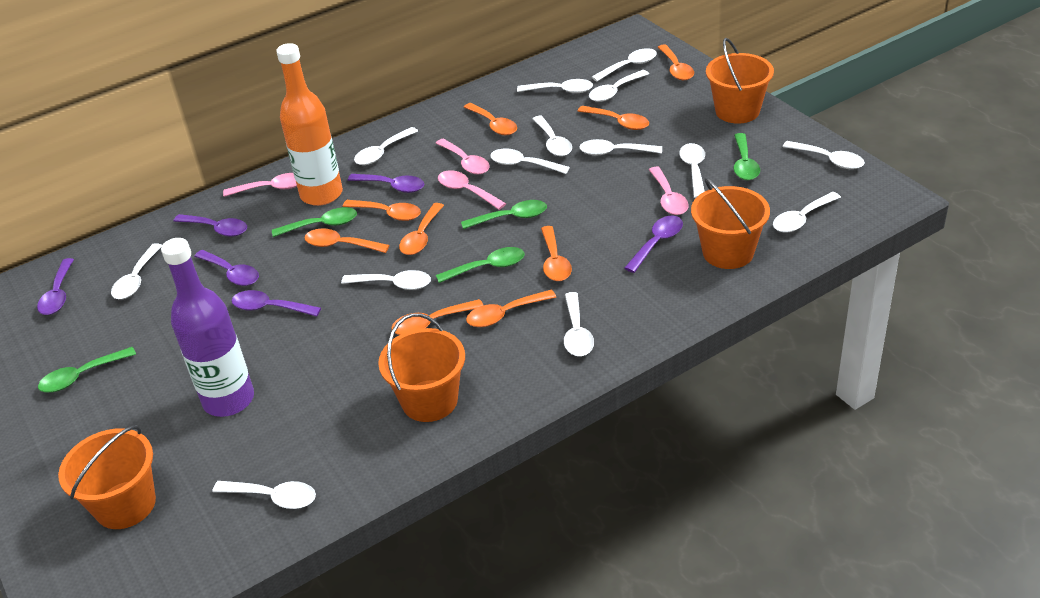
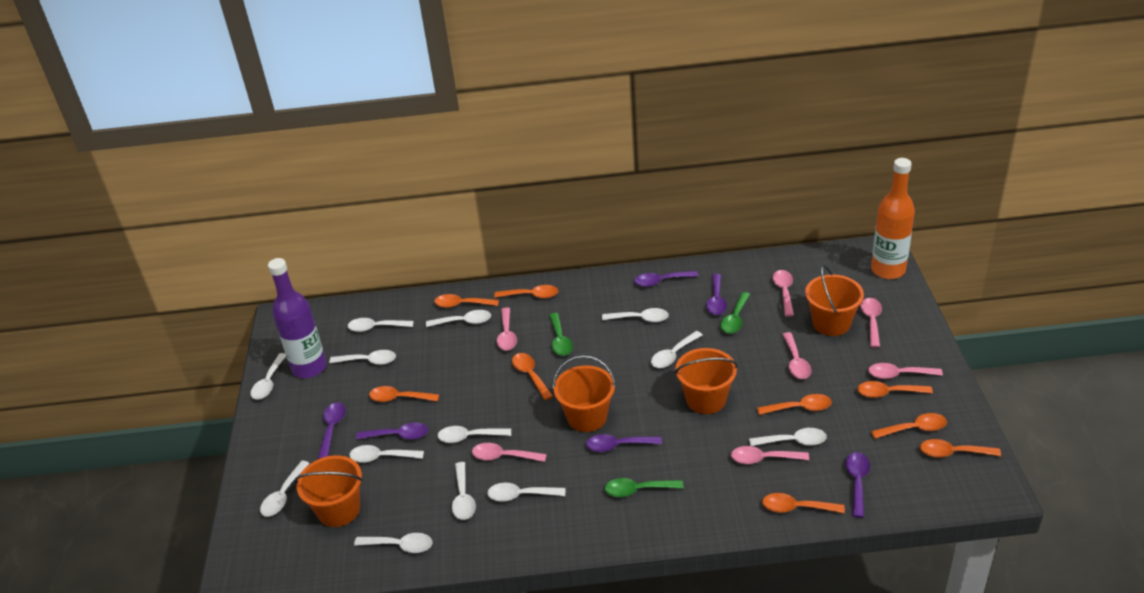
green spoon: 5 -> 3
pink spoon: 4 -> 7
white spoon: 14 -> 13

